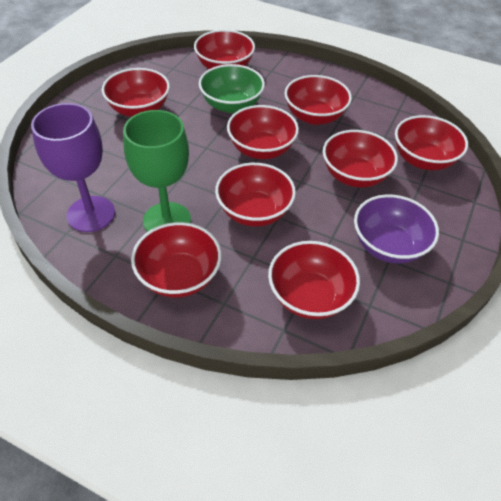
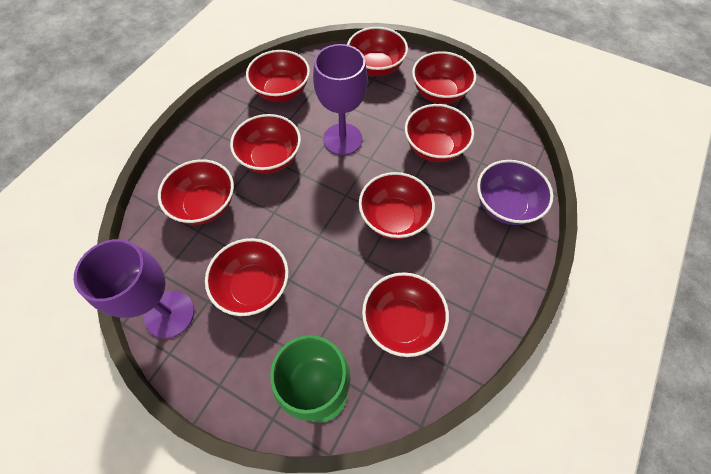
green bowl: 1 -> 0
purple goblet: 1 -> 2

